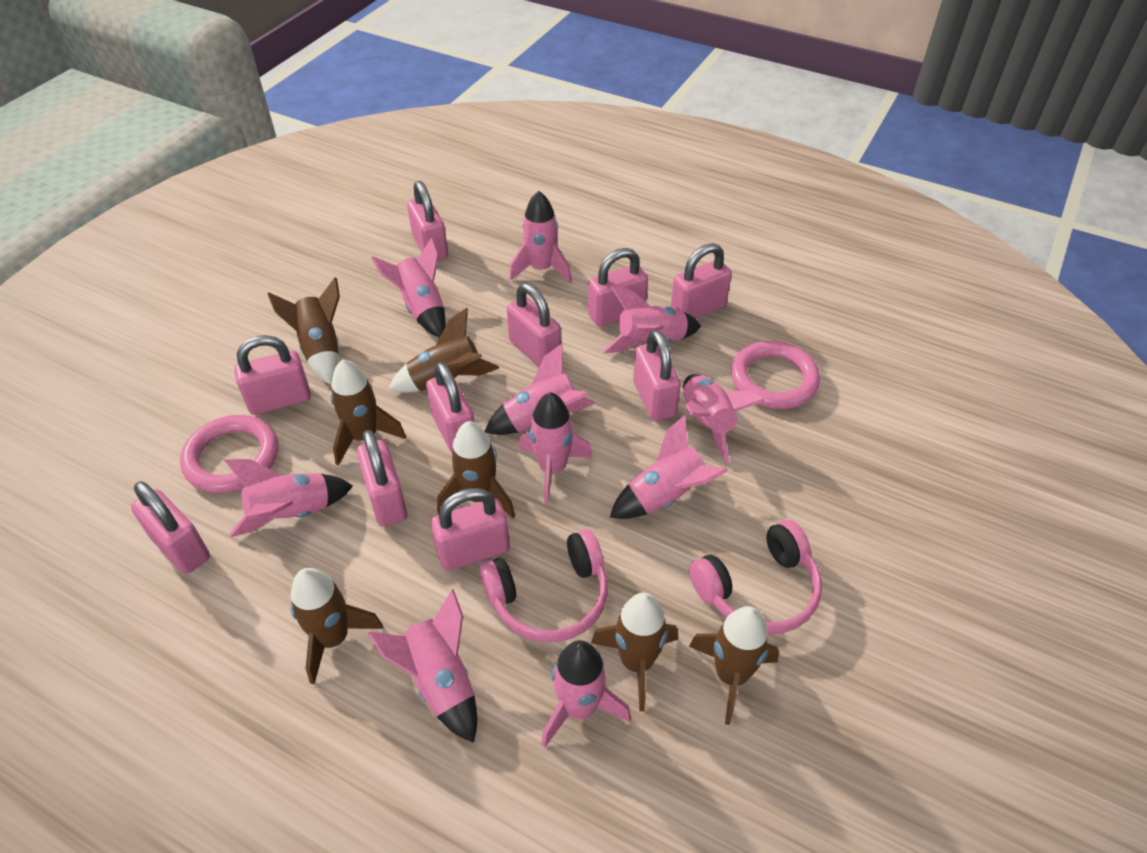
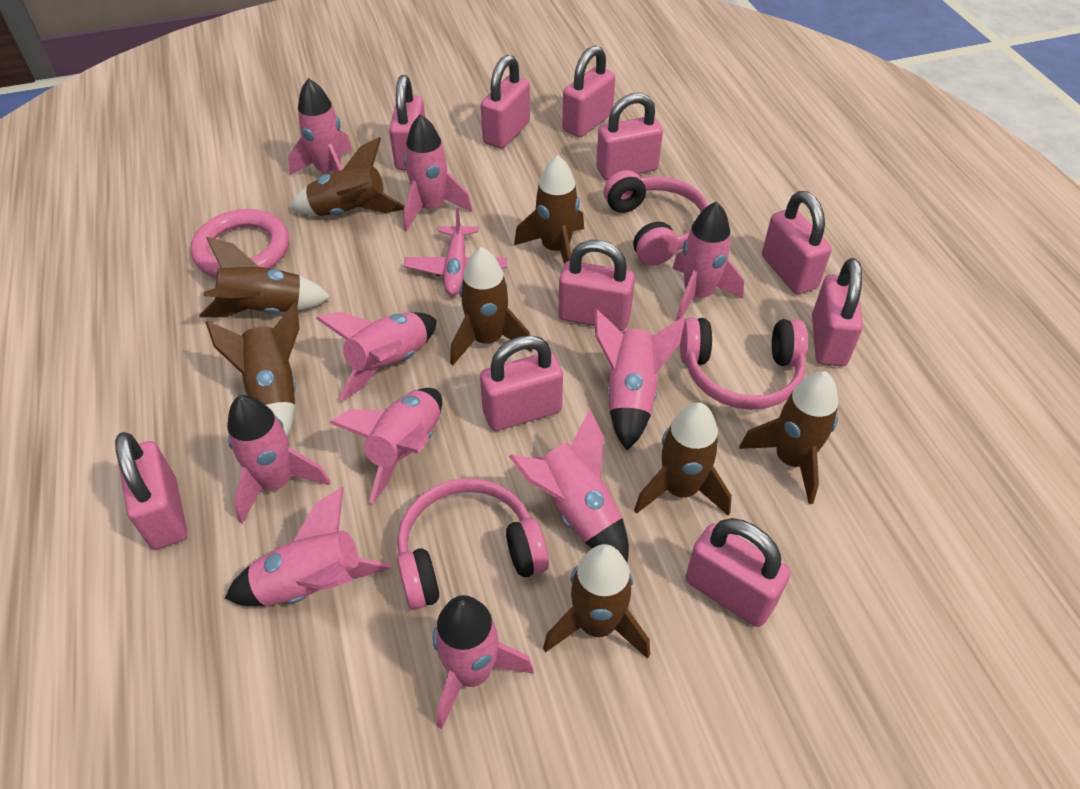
brown rocket: 7 -> 8
pink headphones: 2 -> 3
pink plane: 0 -> 1
pink ring: 2 -> 1

